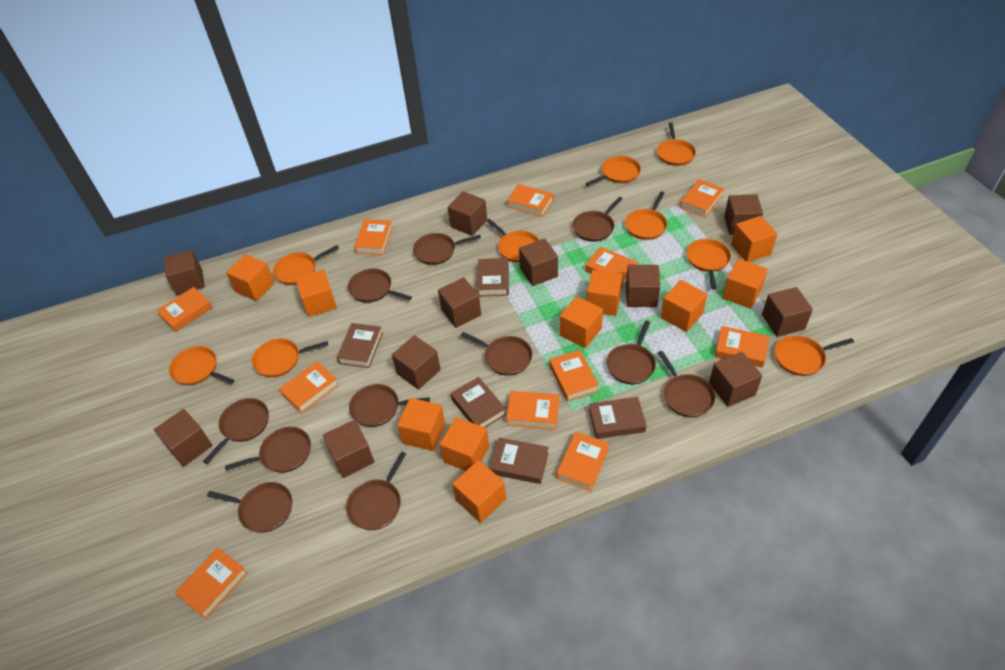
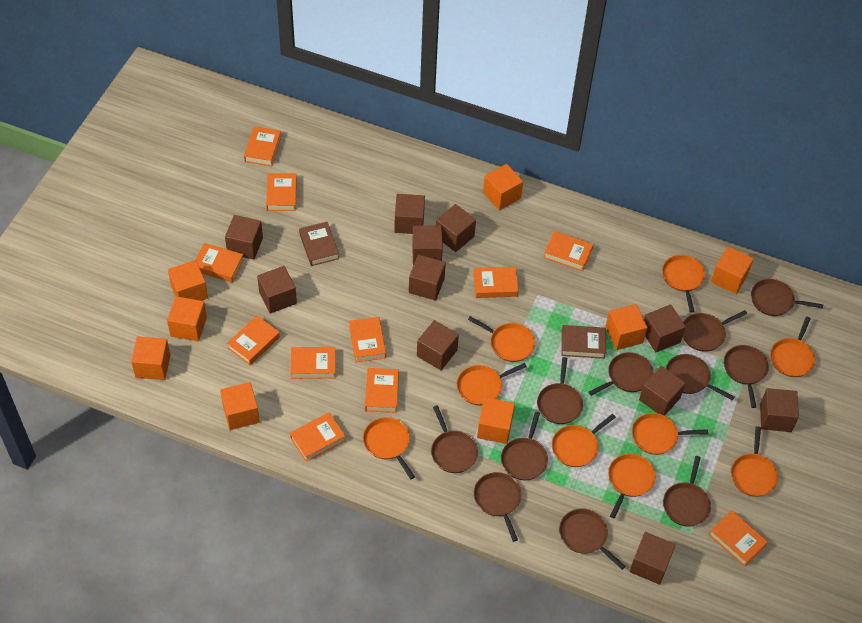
brown book: 5 -> 2
orange cube: 10 -> 8

